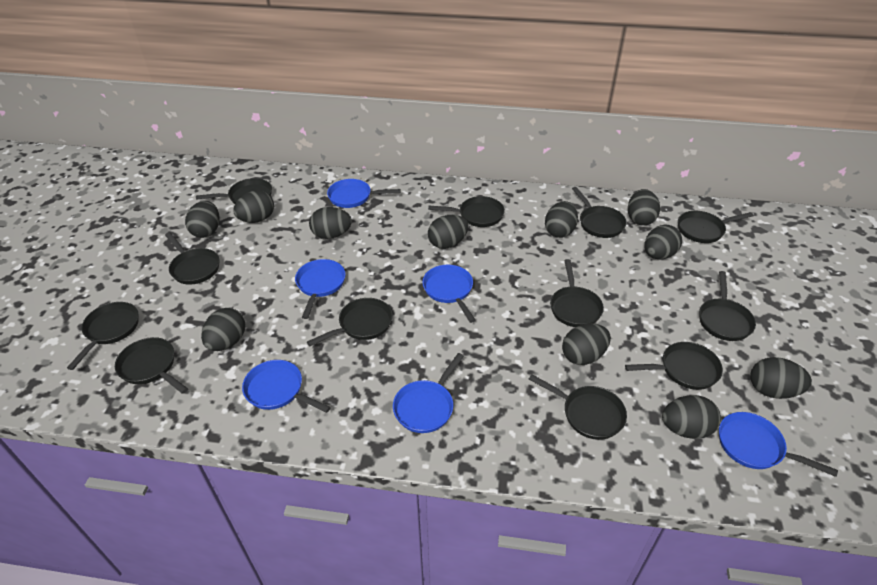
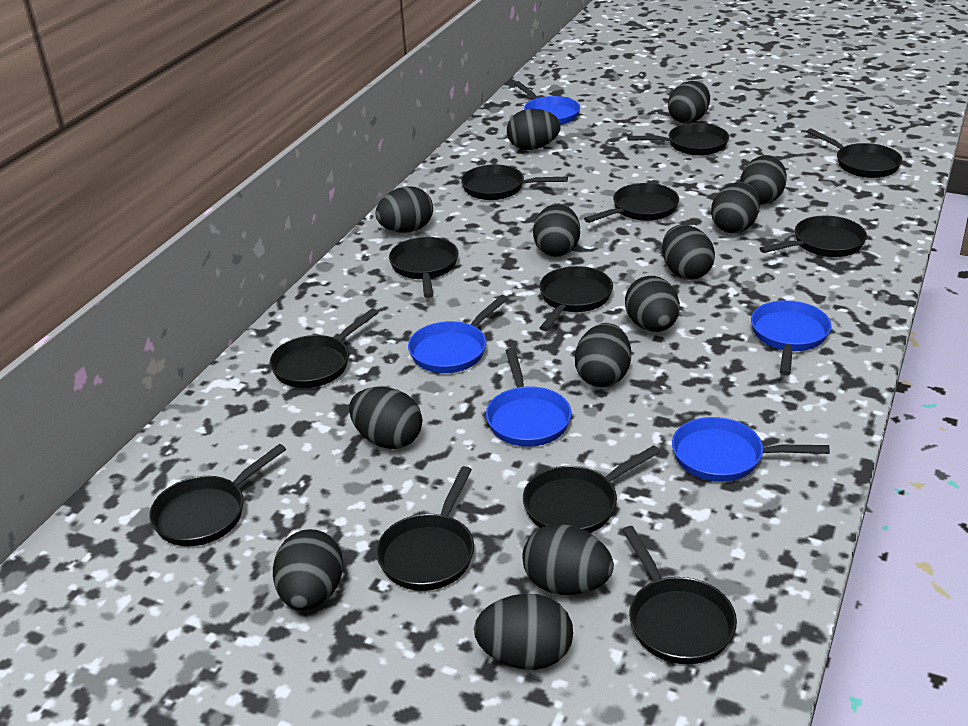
black egg: 11 -> 13
blue pan: 6 -> 5

